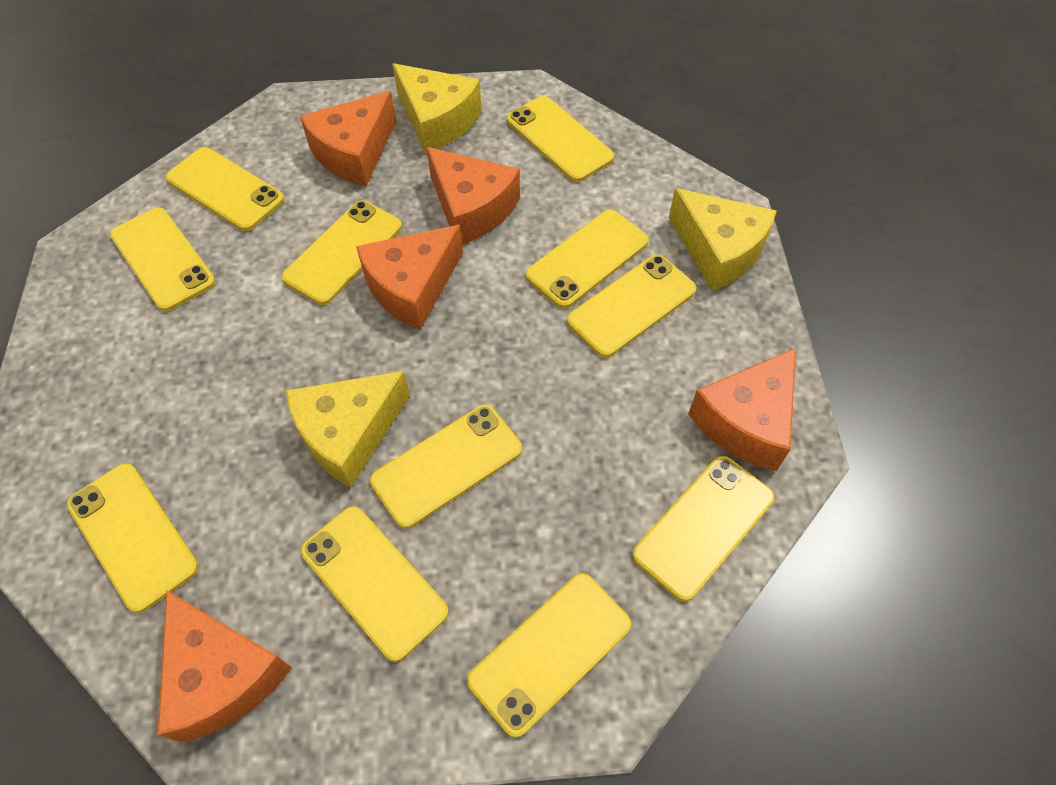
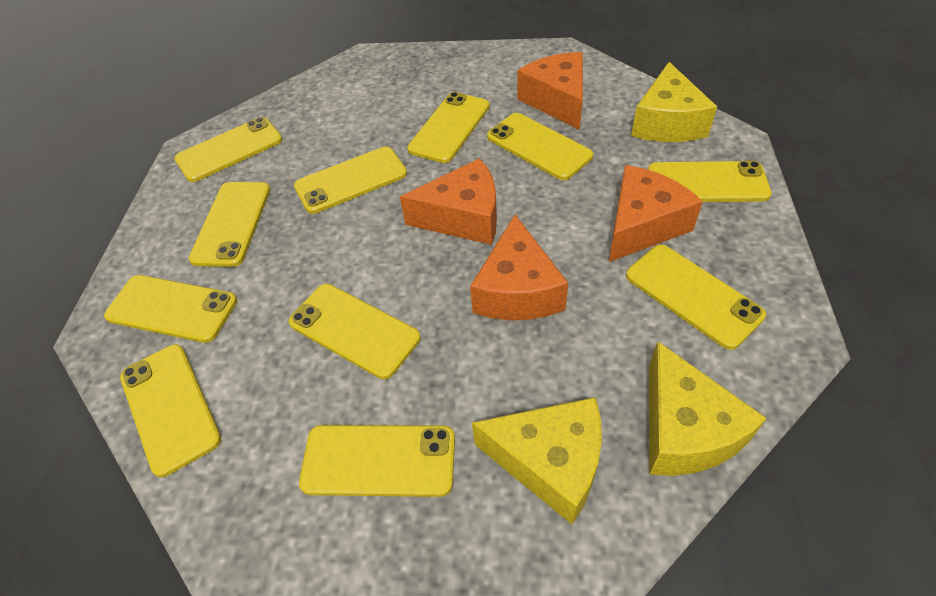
orange cheese: 5 -> 4

